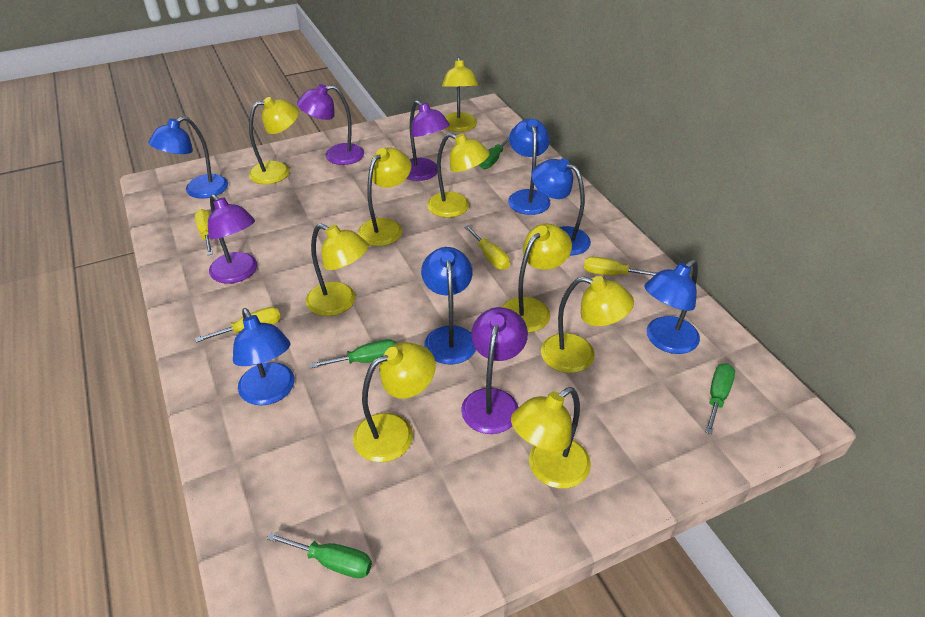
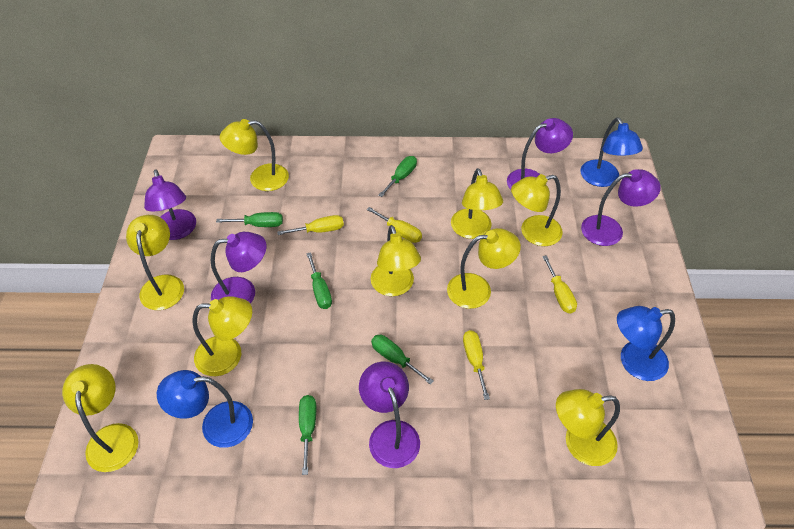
blue lamp: 6 -> 3
green screwdriver: 4 -> 5
purple lamp: 4 -> 5

